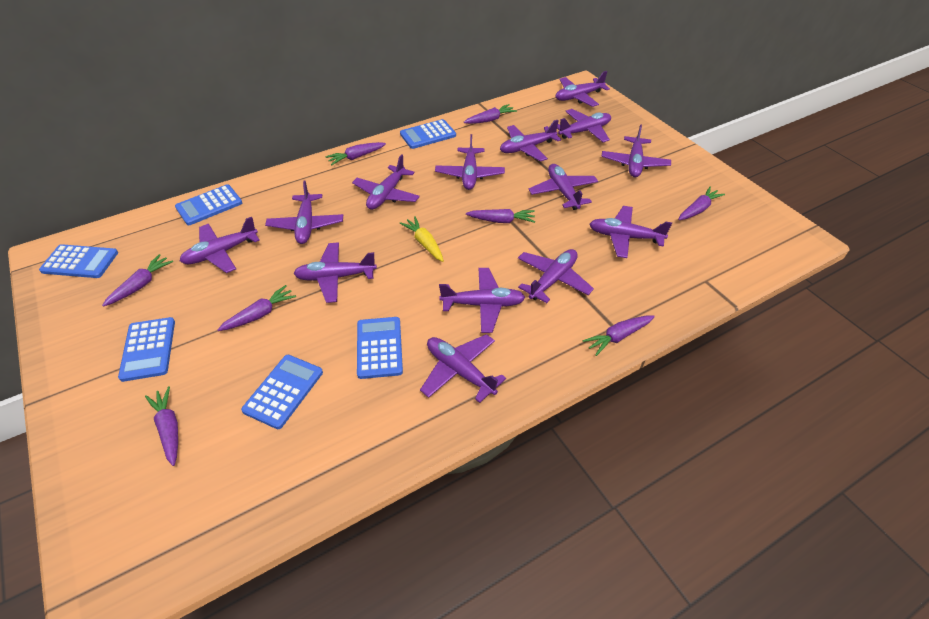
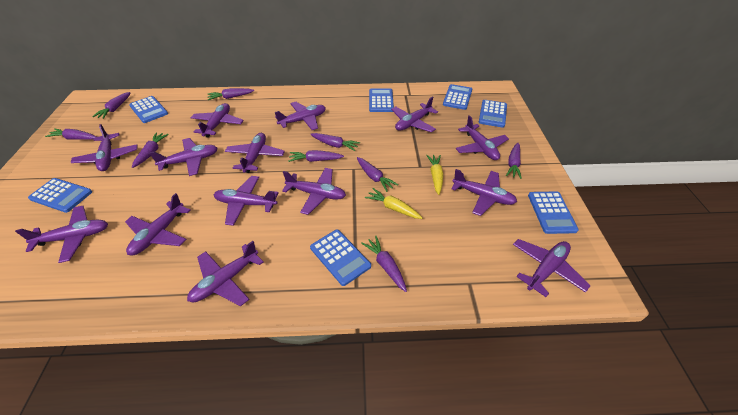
blue calculator: 6 -> 7
purple carrot: 8 -> 9
yellow carrot: 1 -> 2

